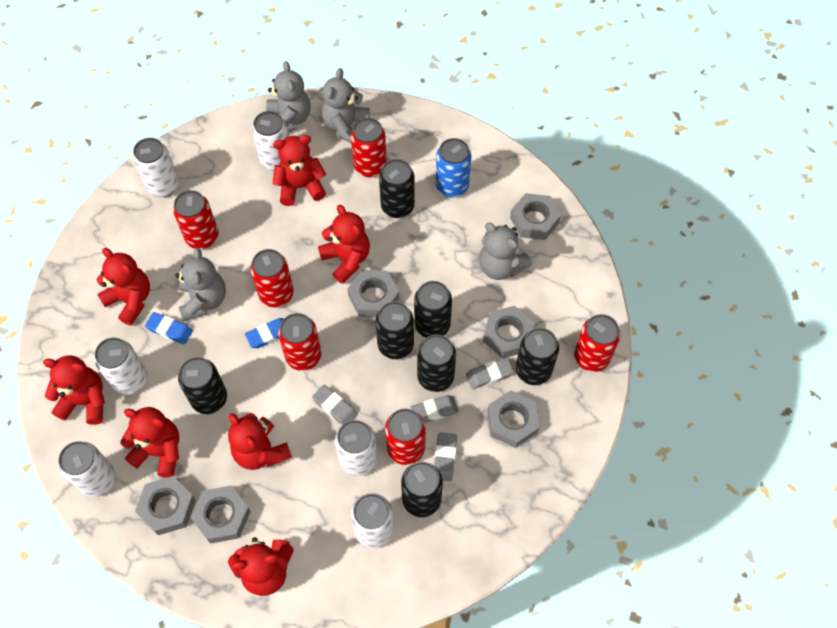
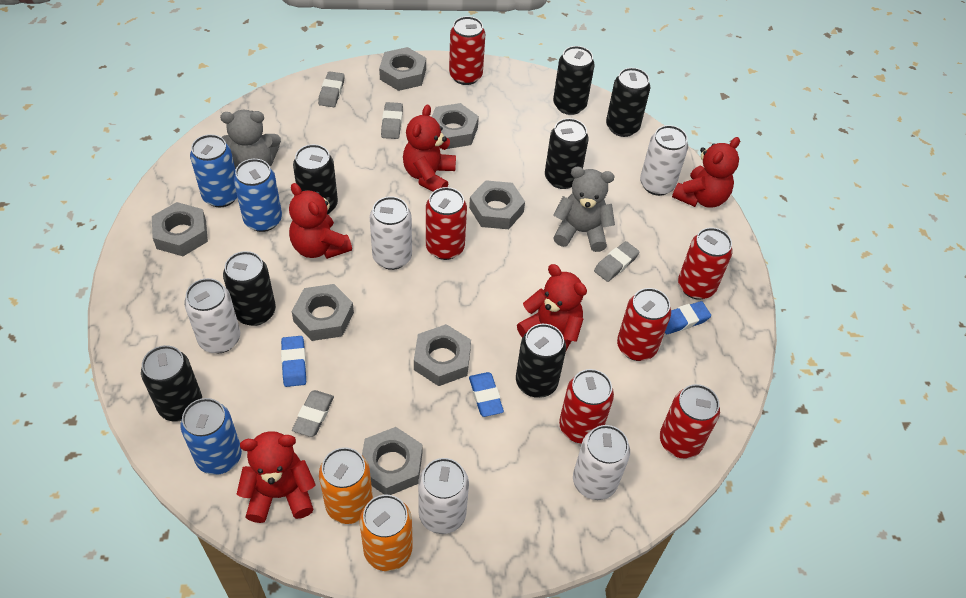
blue can: 1 -> 3
blue eraser: 2 -> 3
grey nut: 6 -> 7
grey teddy bear: 4 -> 2
orange can: 0 -> 2
red teddy bear: 7 -> 5
white can: 6 -> 5

